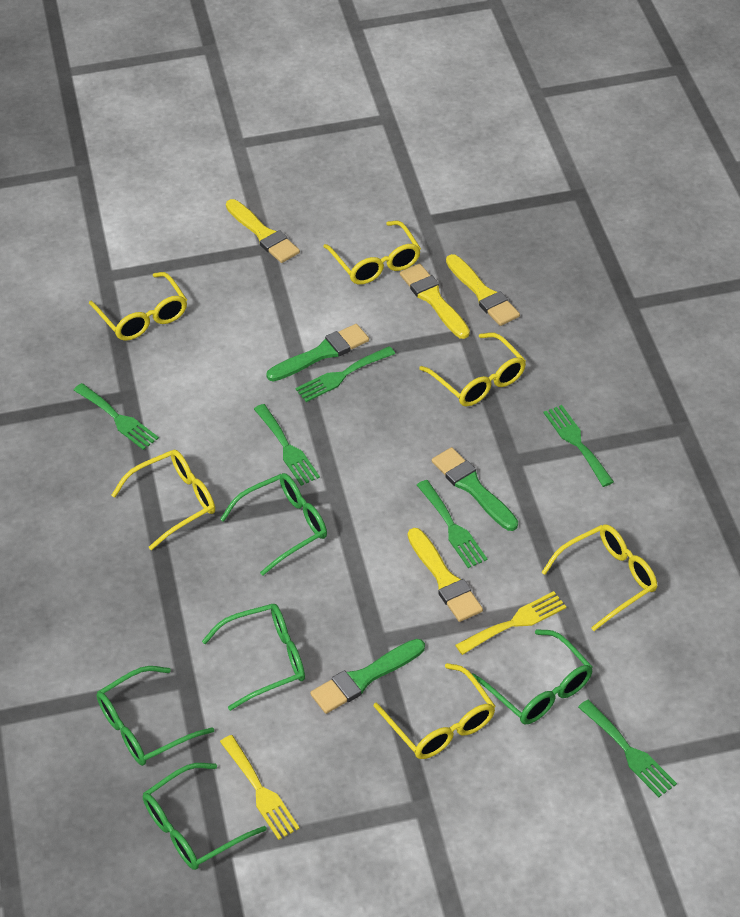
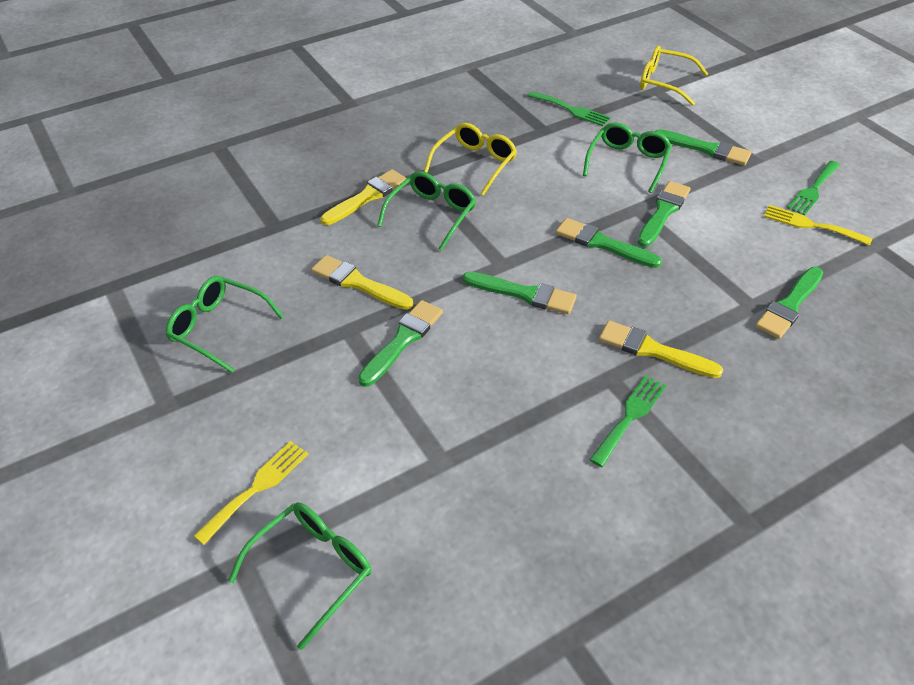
green brush: 3 -> 6
green fork: 6 -> 3
green glasses: 5 -> 4
yellow brush: 4 -> 3
yellow glasses: 6 -> 2

